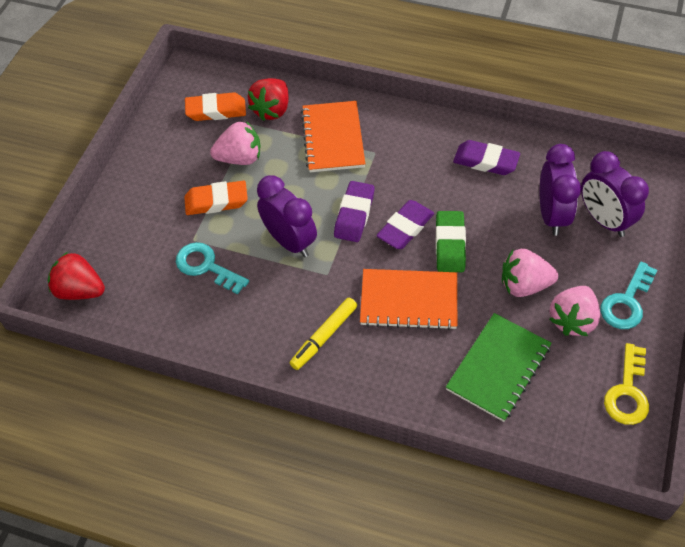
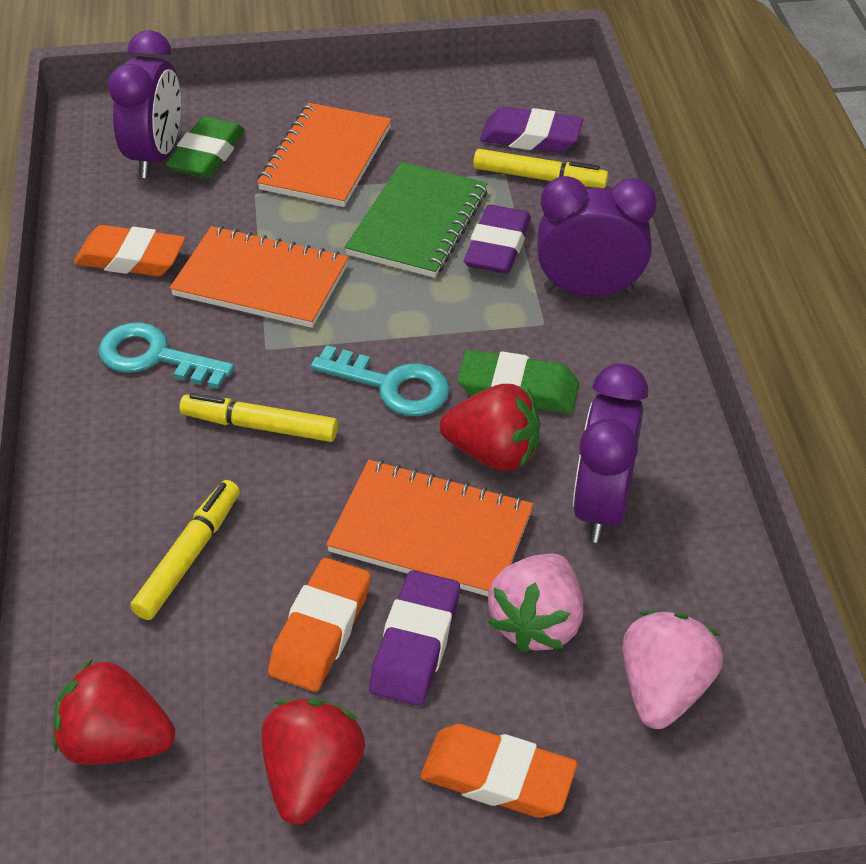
green eraser: 1 -> 2
orange eraser: 2 -> 3
orange notebook: 2 -> 3
pink strawberry: 3 -> 2
red strawberry: 2 -> 3
yellow key: 1 -> 0
yellow marker: 1 -> 3

